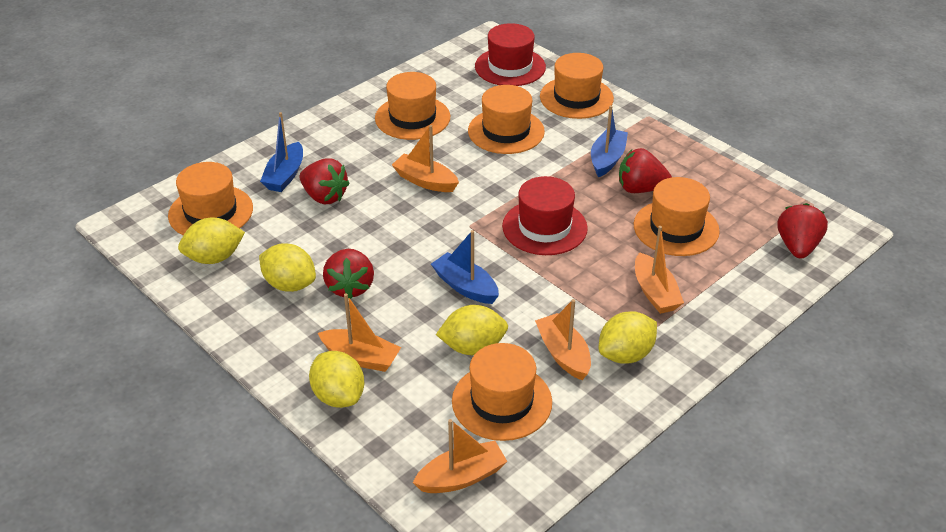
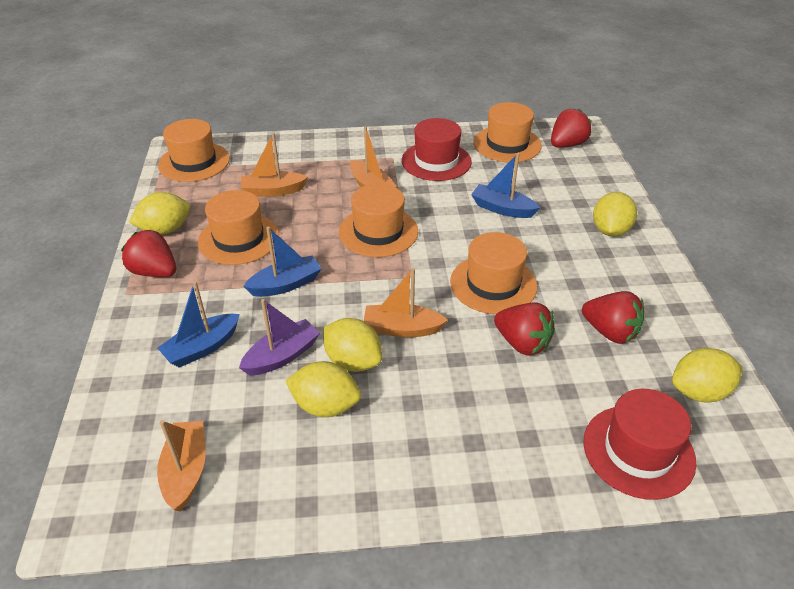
orange boat: 5 -> 4
orange hat: 6 -> 5
purple boat: 0 -> 1

